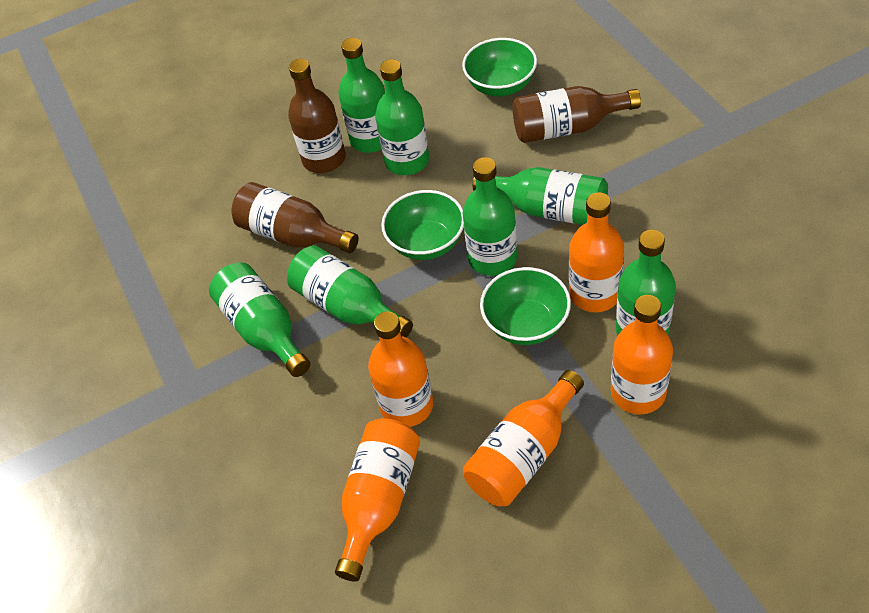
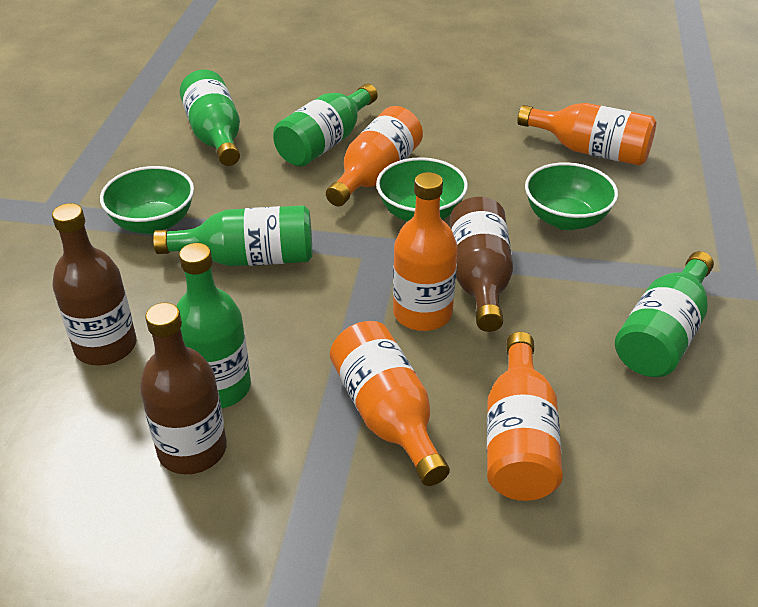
green bottle: 7 -> 5

